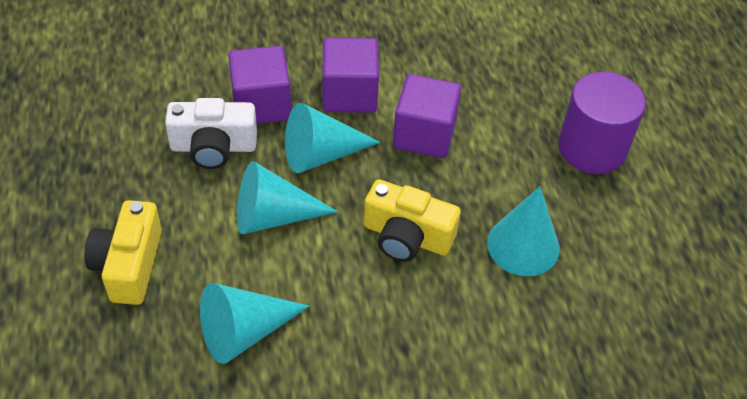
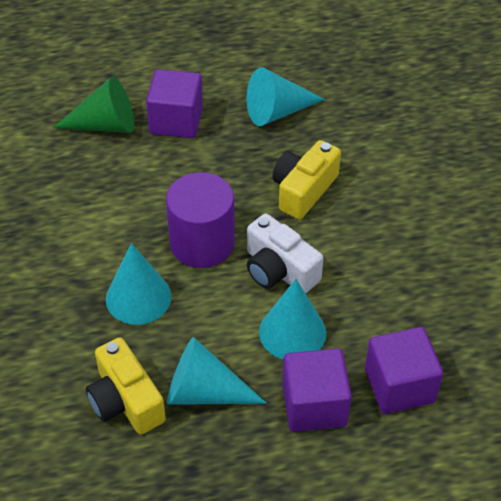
green cone: 0 -> 1

